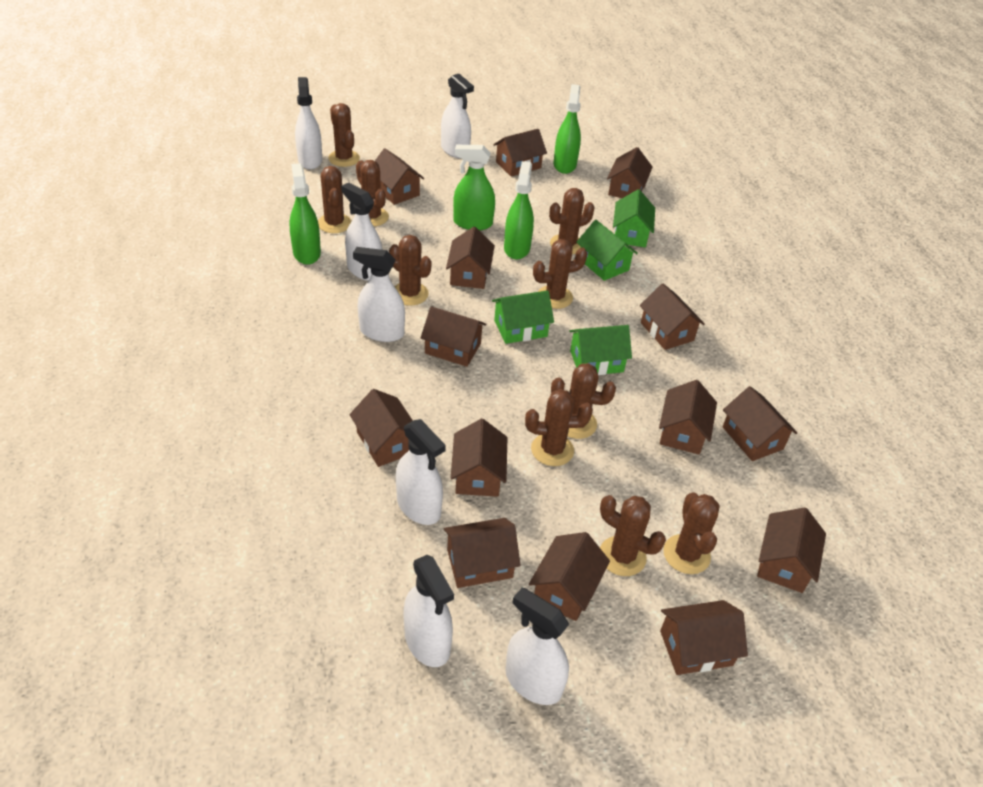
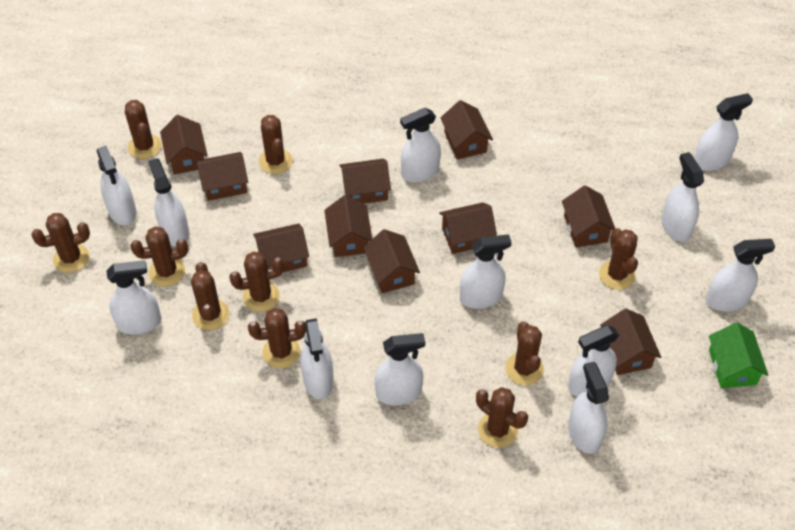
brown house: 14 -> 10
green house: 4 -> 1
green spray bottle: 4 -> 0
white spray bottle: 7 -> 12

